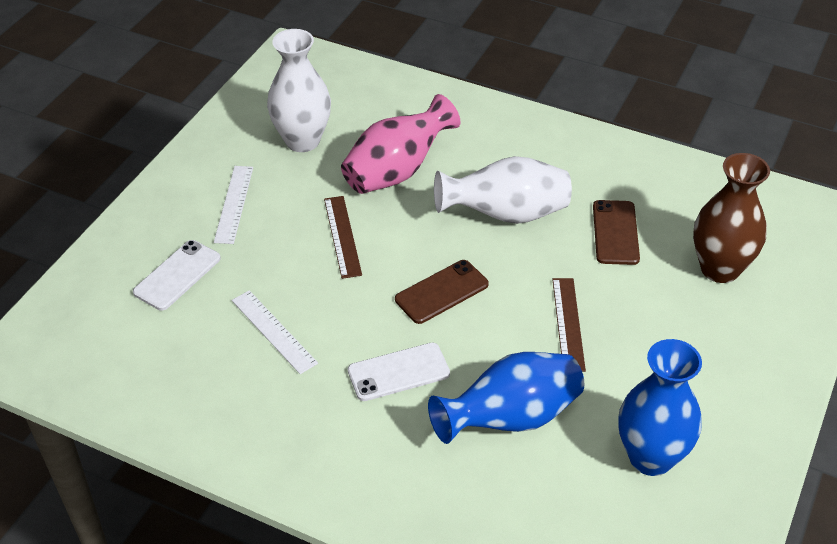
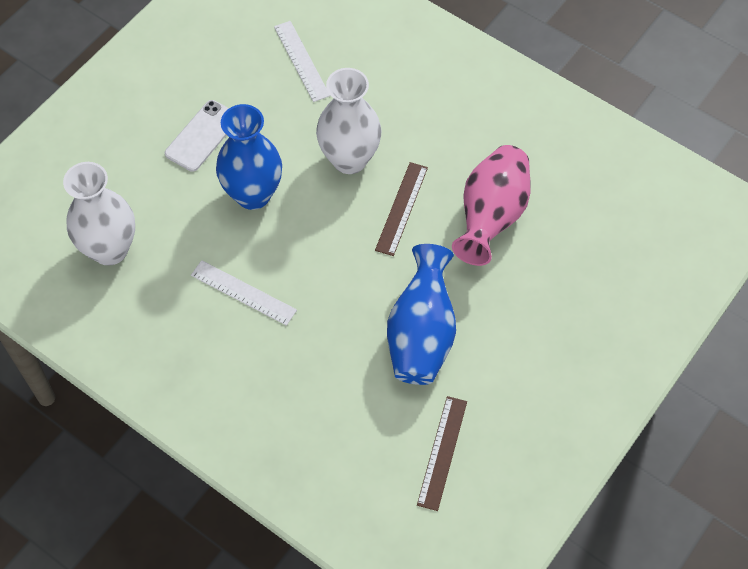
brown phone: 2 -> 0
brown vase: 1 -> 0
white phone: 2 -> 1

